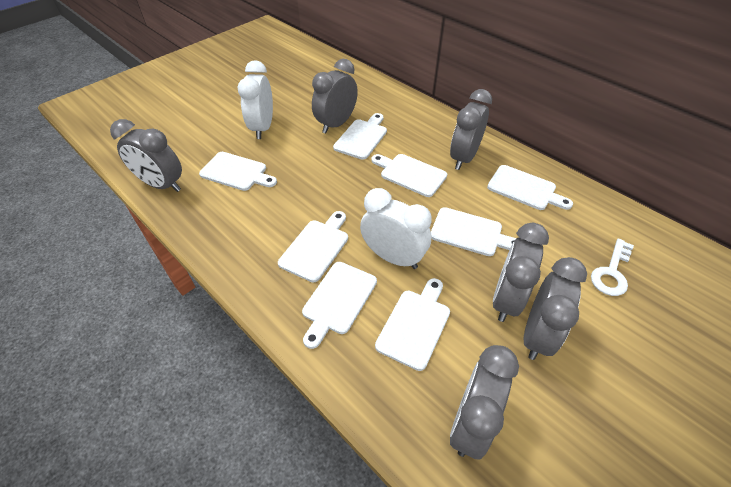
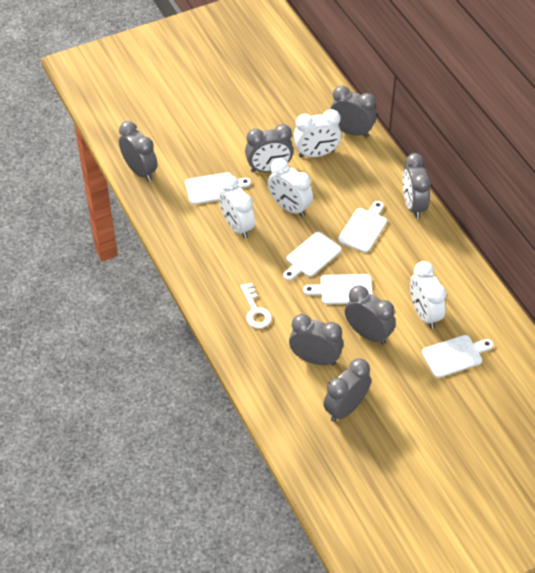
grey clock: 6 -> 7
white clock: 2 -> 4
white cutting board: 8 -> 5

